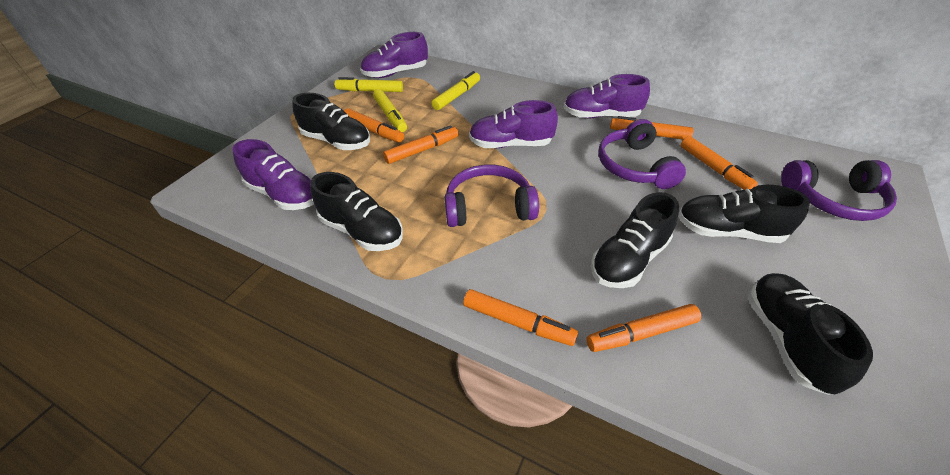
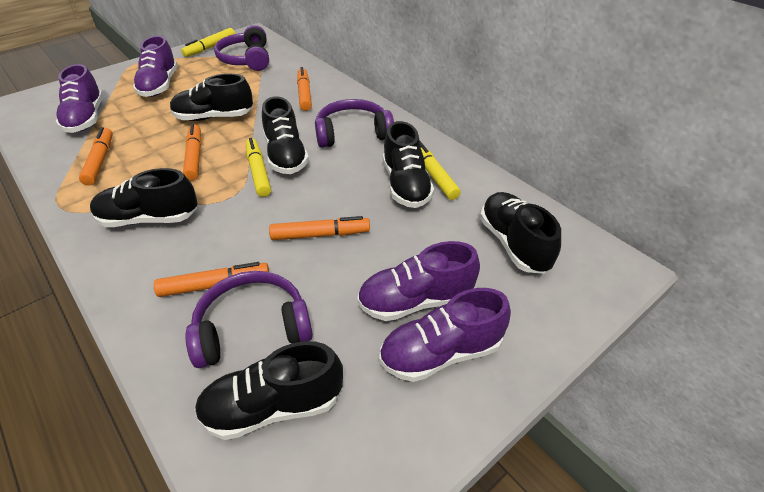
black shoe: 5 -> 6
orange marker: 6 -> 5

